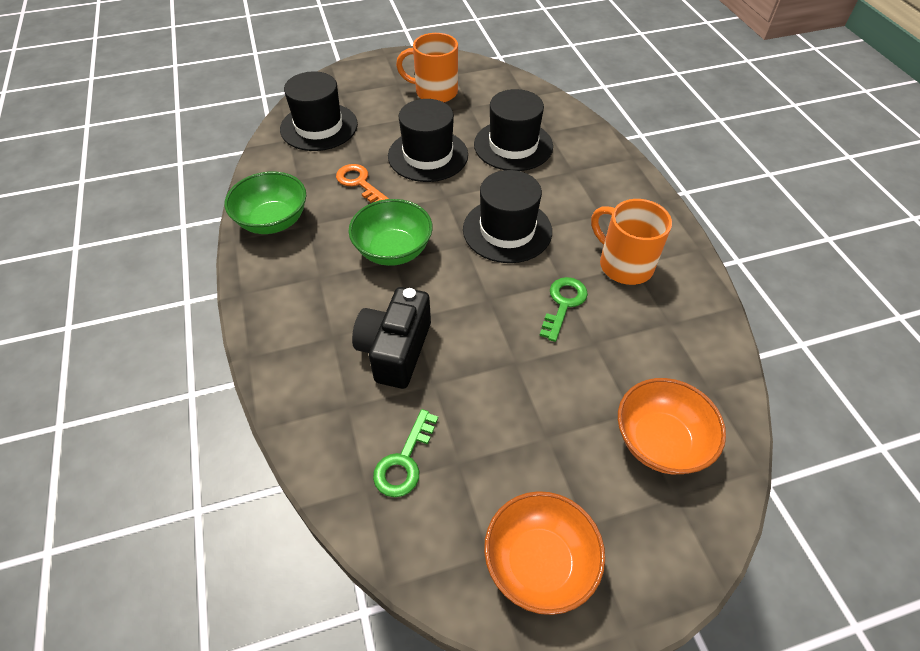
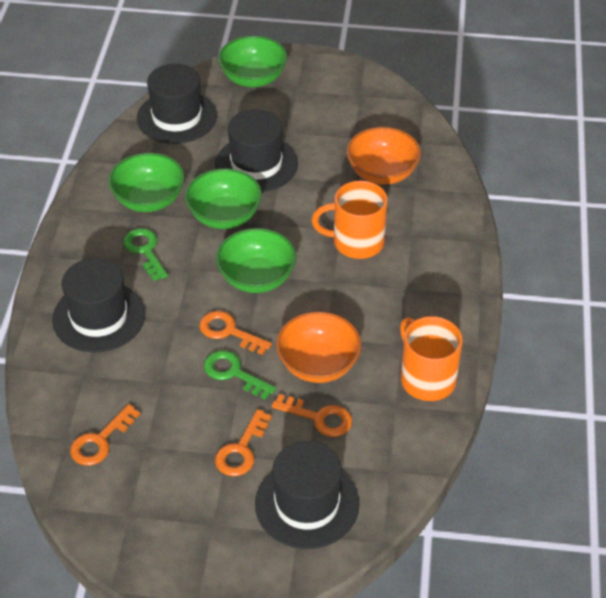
black camera: 1 -> 0
green bowl: 2 -> 4
orange key: 1 -> 4

